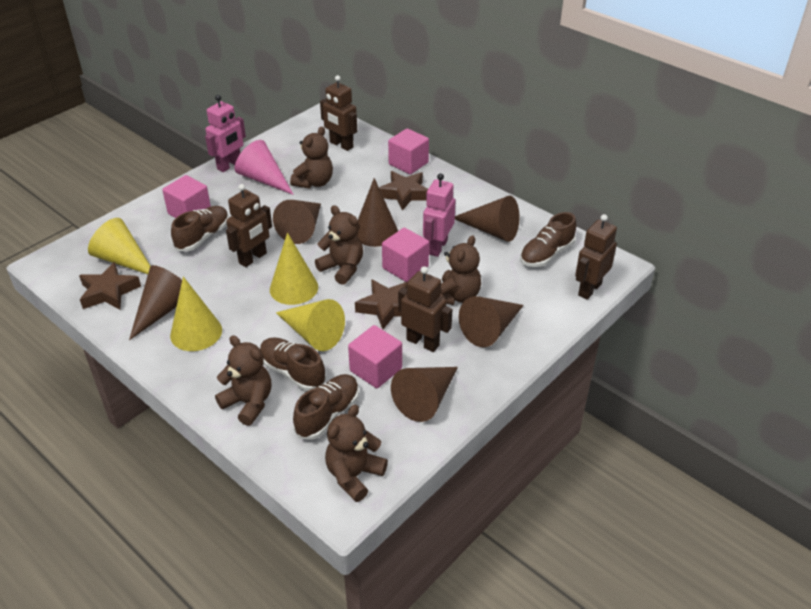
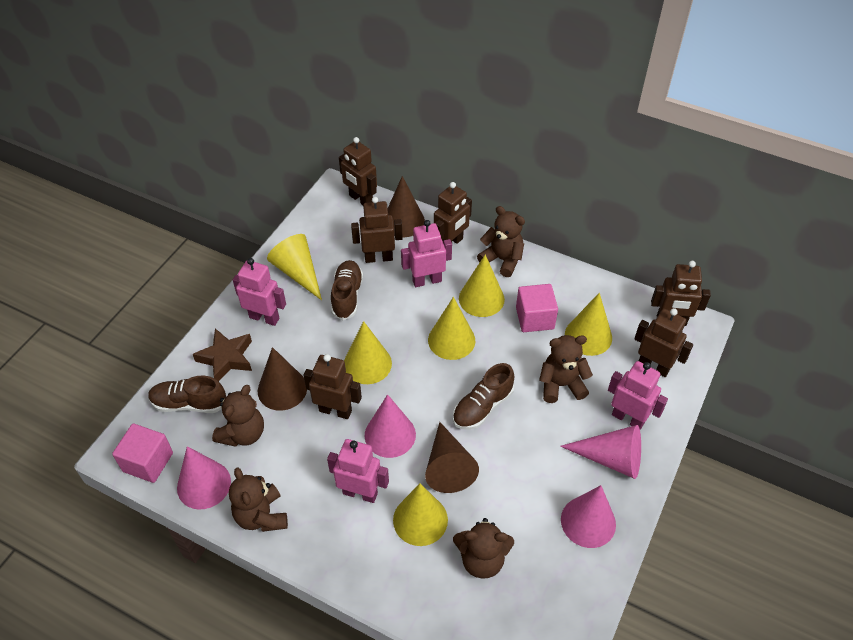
brown cone: 6 -> 3
brown robot: 4 -> 6
brown shoe: 4 -> 3
brown star: 3 -> 1
pink cone: 1 -> 4
pink cube: 4 -> 2
pink robot: 2 -> 4
yellow cone: 4 -> 6

